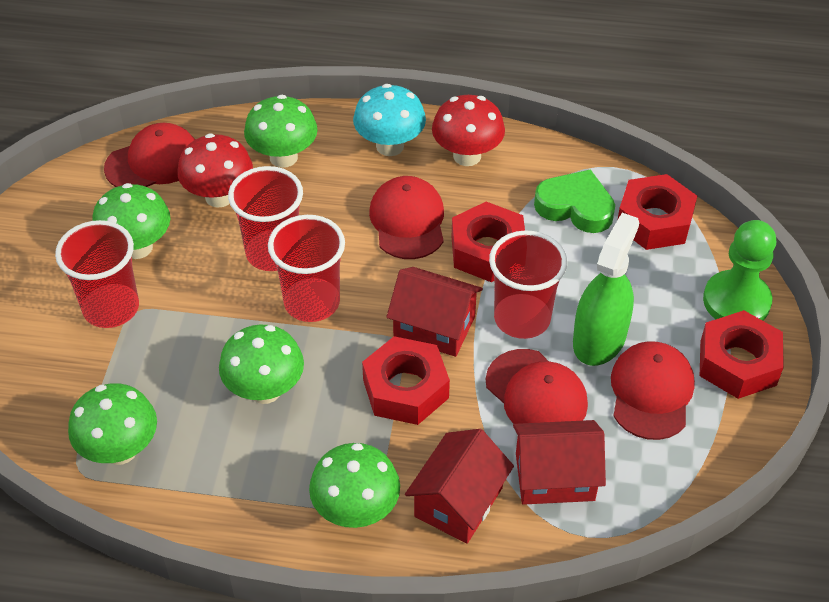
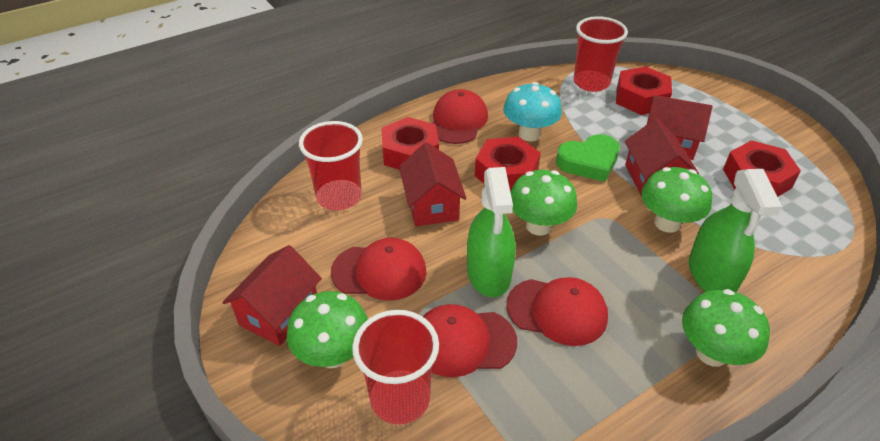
green mushroom: 5 -> 4
green pawn: 1 -> 0
green spray bottle: 1 -> 2
red cup: 4 -> 3
red house: 3 -> 4
red mushroom: 2 -> 0

